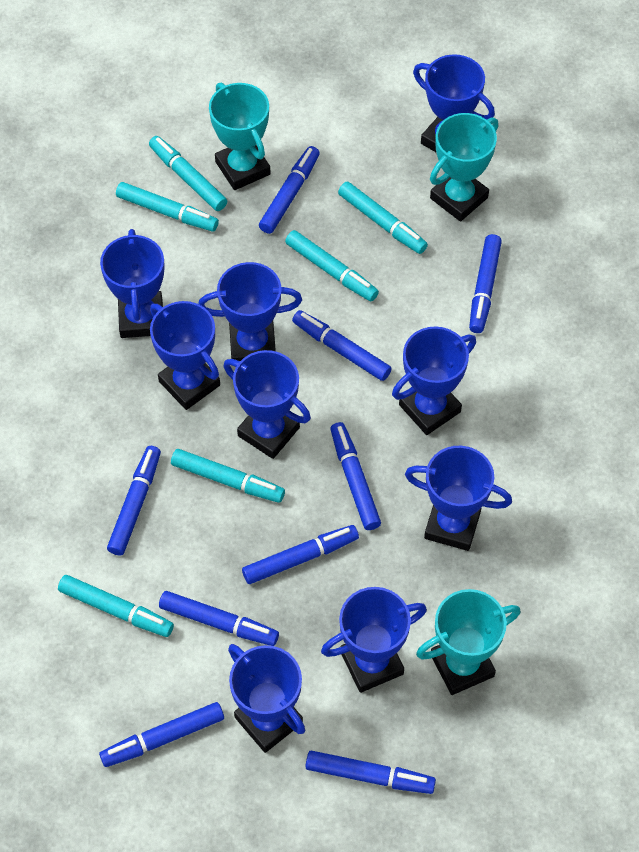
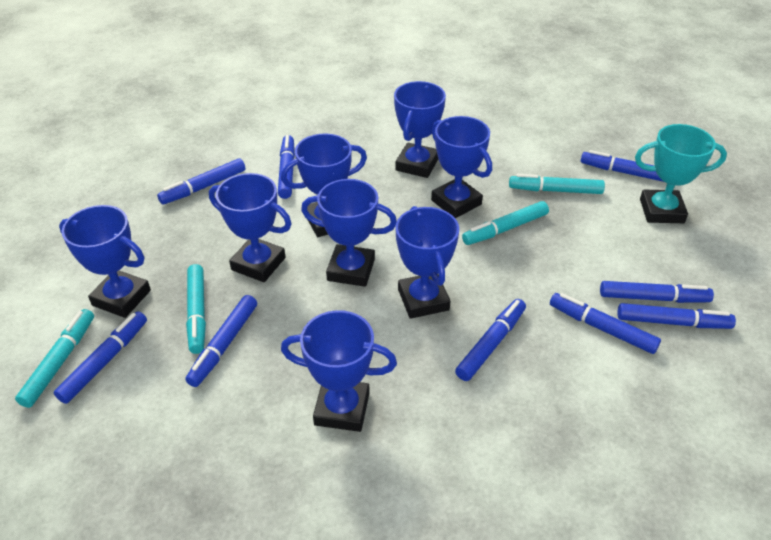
blue trophy: 9 -> 8
turquoise marker: 6 -> 4
turquoise trophy: 3 -> 1

